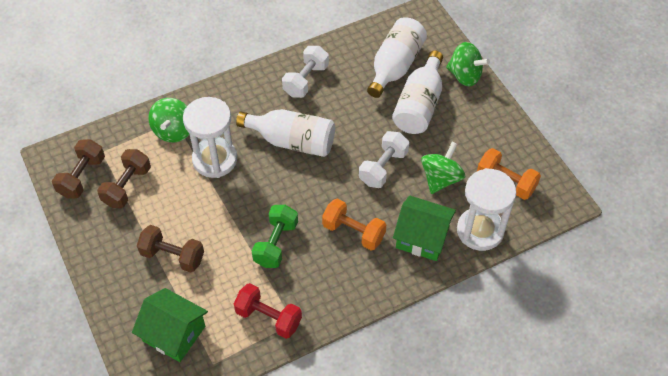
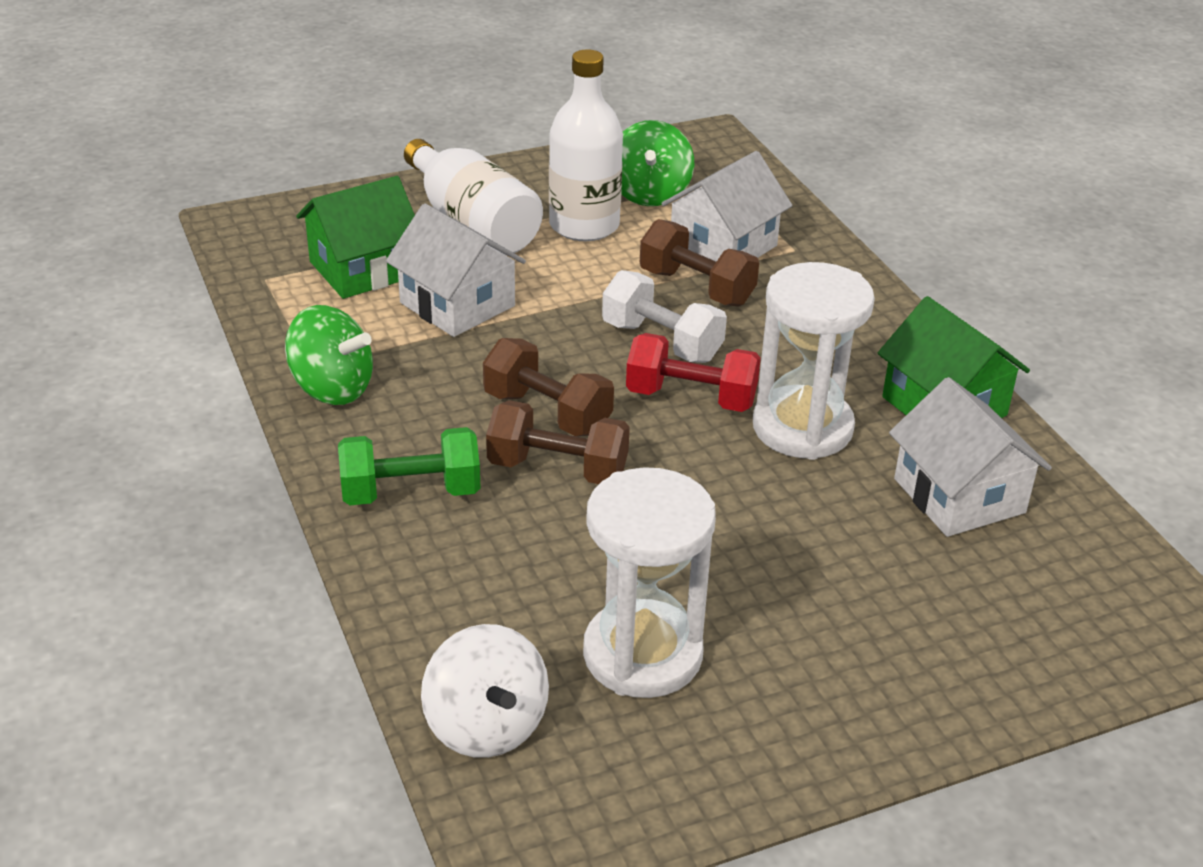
green spinning top: 3 -> 2
orange dumbbell: 2 -> 0
white bottle: 3 -> 2
white dumbbell: 2 -> 1
white house: 0 -> 3
white spinning top: 0 -> 1

